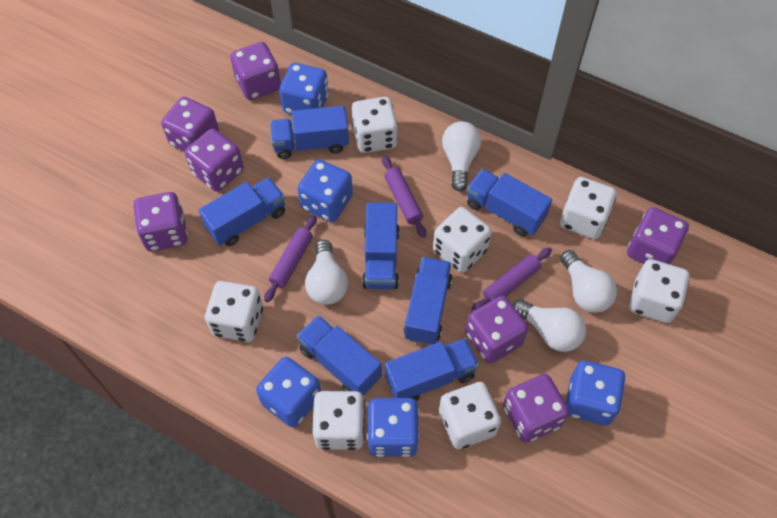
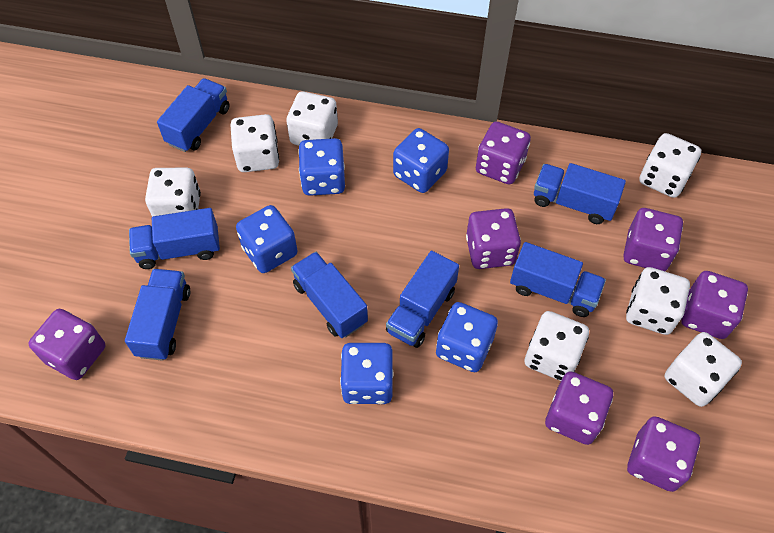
purple rolling pin: 3 -> 0
white light bulb: 4 -> 0

